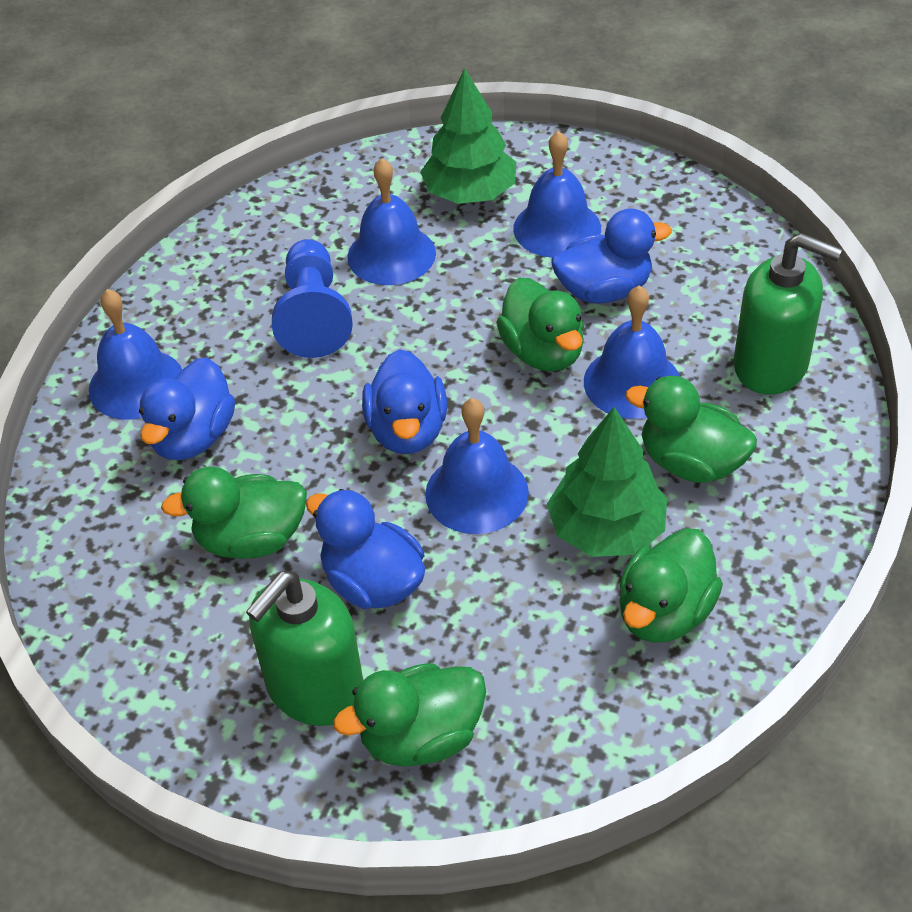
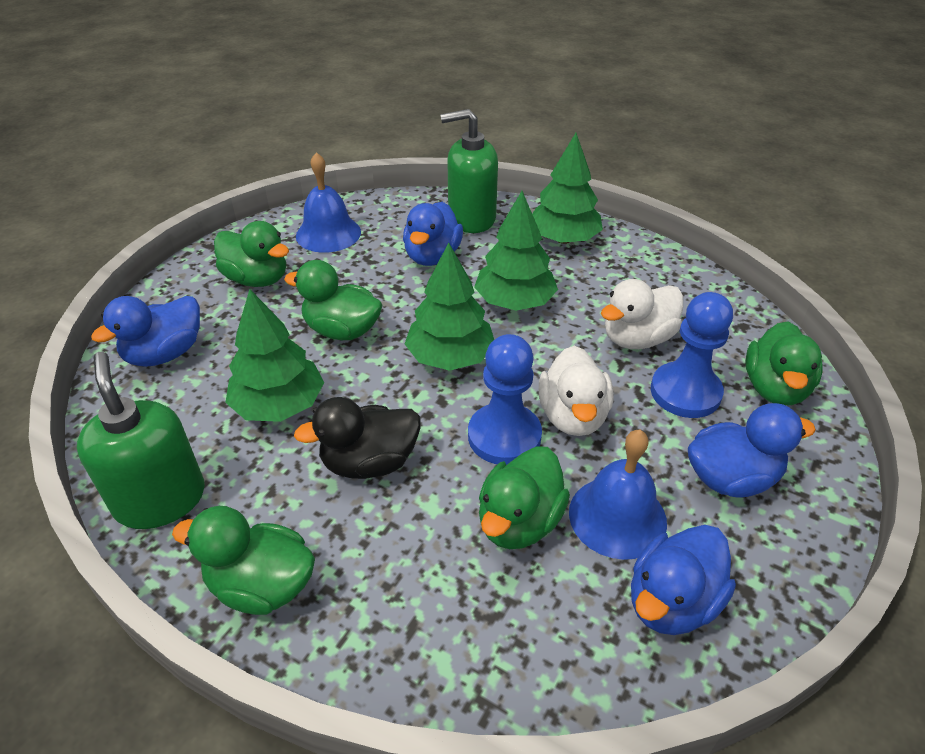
black duck: 0 -> 1
blue bell: 5 -> 2
blue pawn: 1 -> 2
green tree: 2 -> 4
white duck: 0 -> 2

